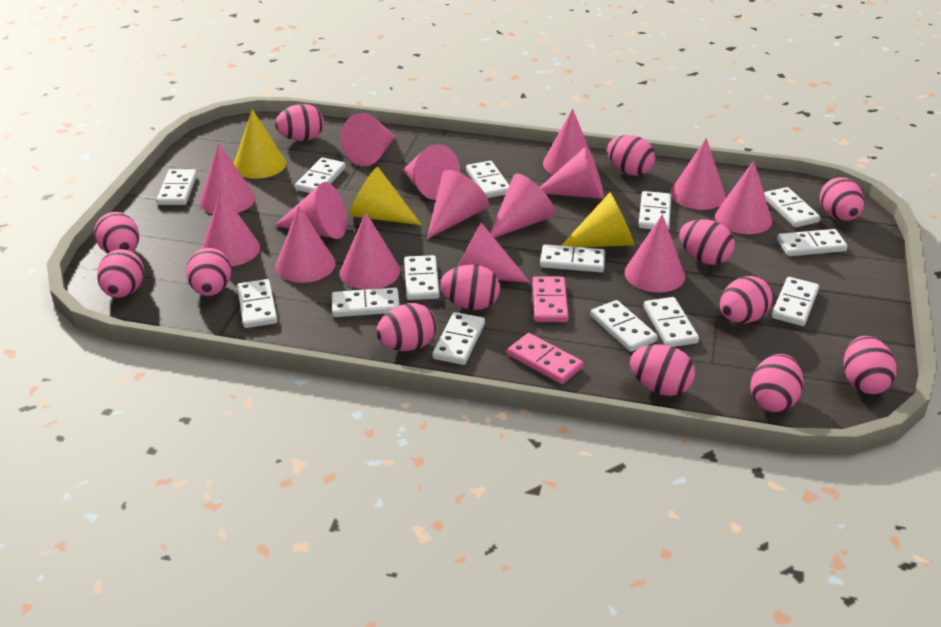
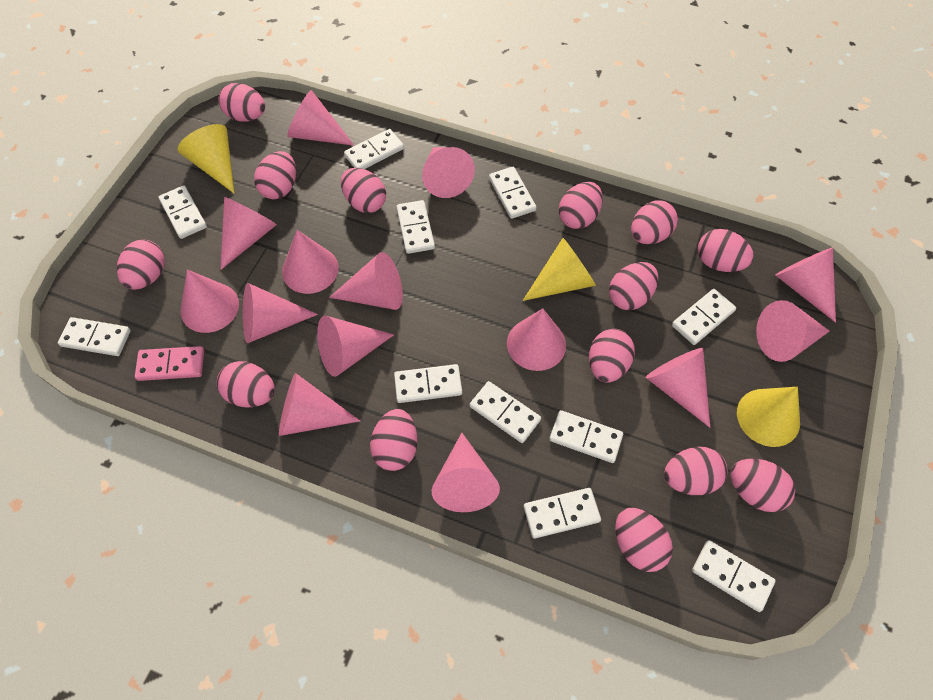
pink cone: 15 -> 14
pink domino: 2 -> 1
pink egg: 13 -> 14
white domino: 14 -> 11

